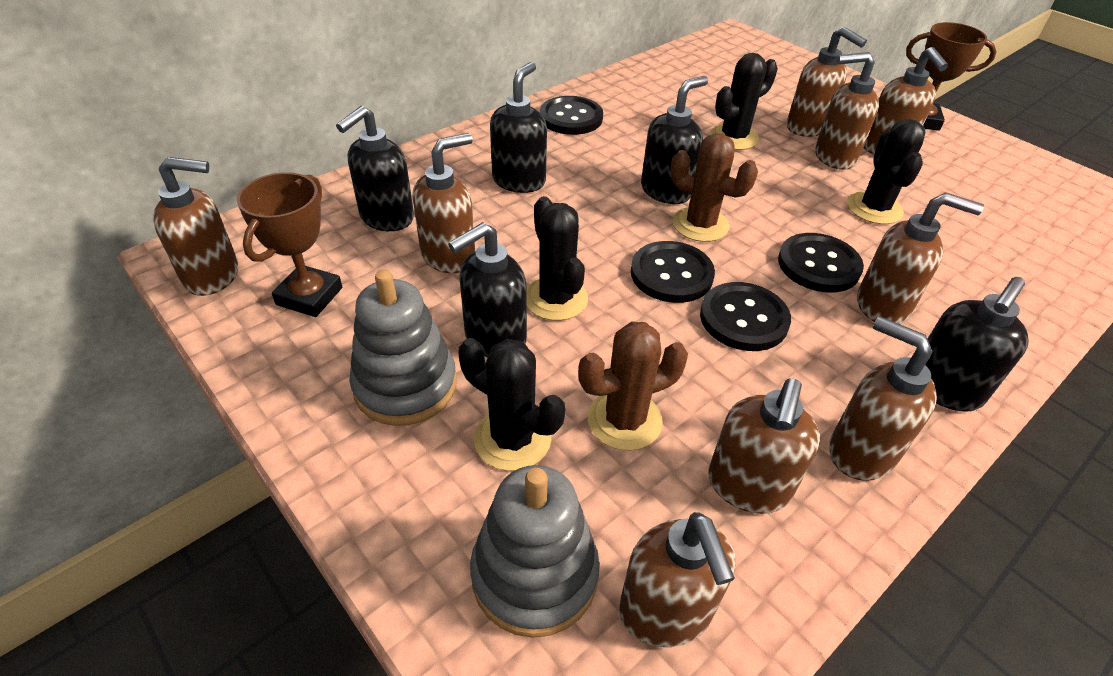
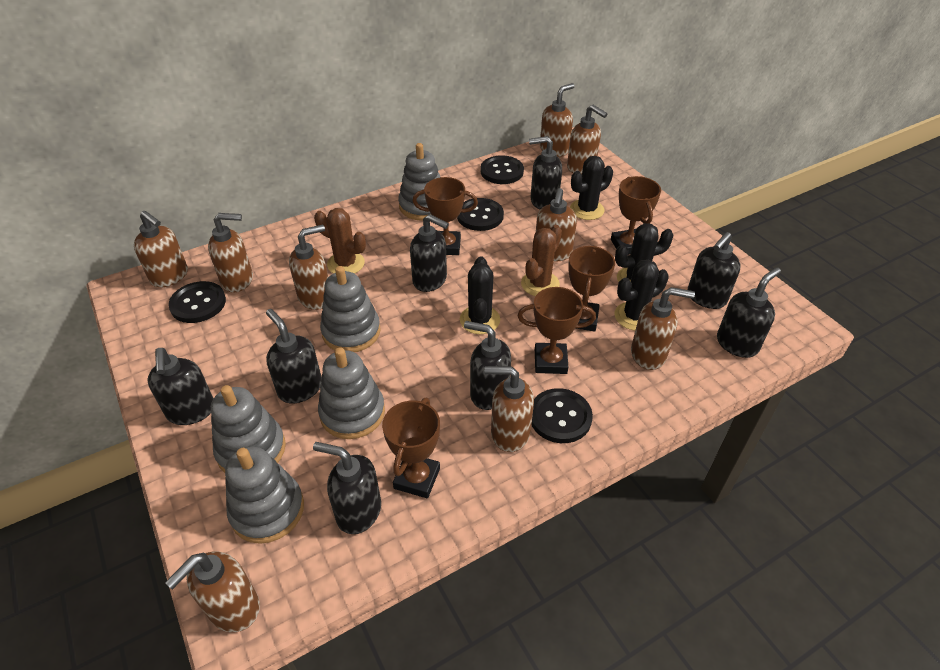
black soap dispenser: 5 -> 8
brown trophy: 2 -> 5
grey stacking toy: 2 -> 5

